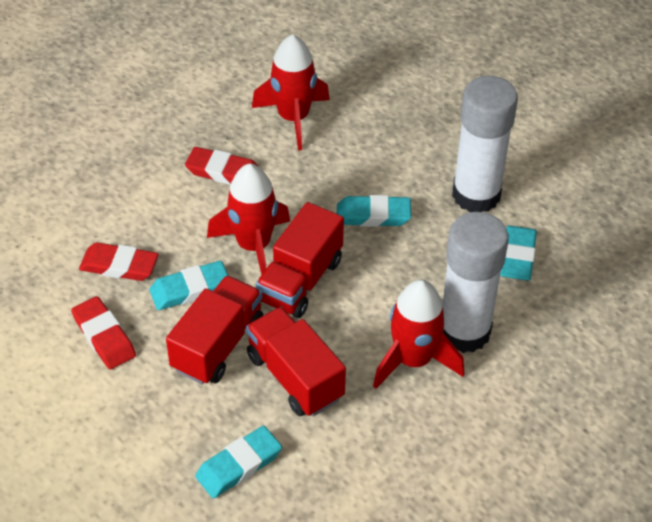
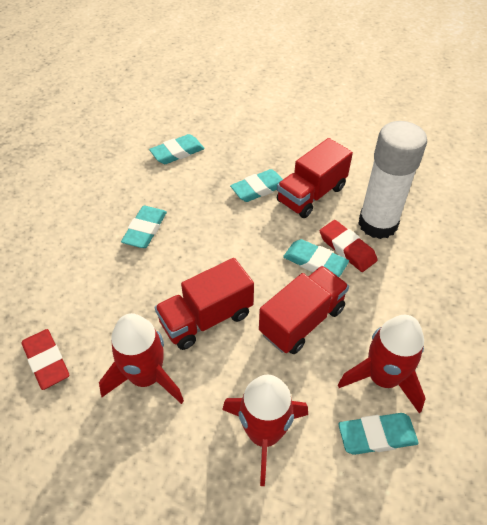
red eraser: 3 -> 2
turquoise eraser: 4 -> 5
white glue stick: 2 -> 1

